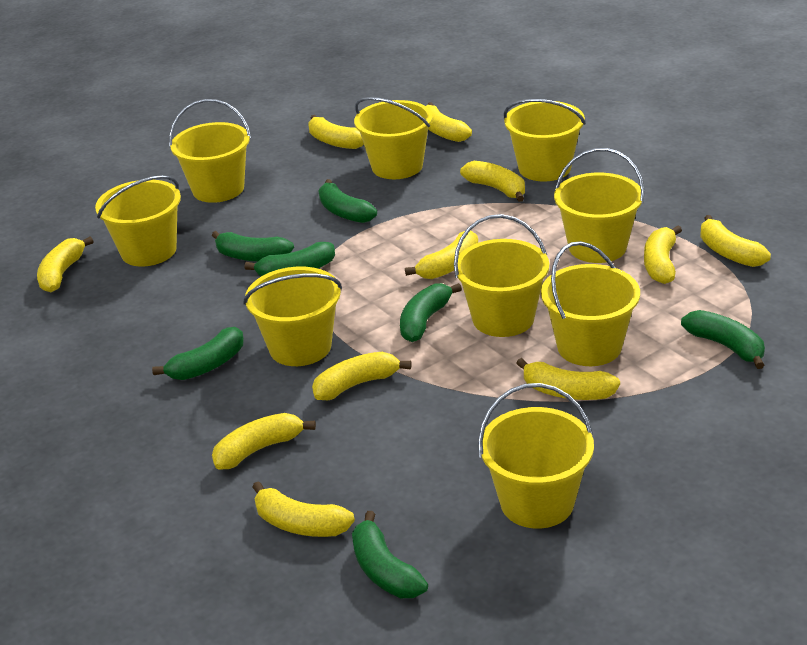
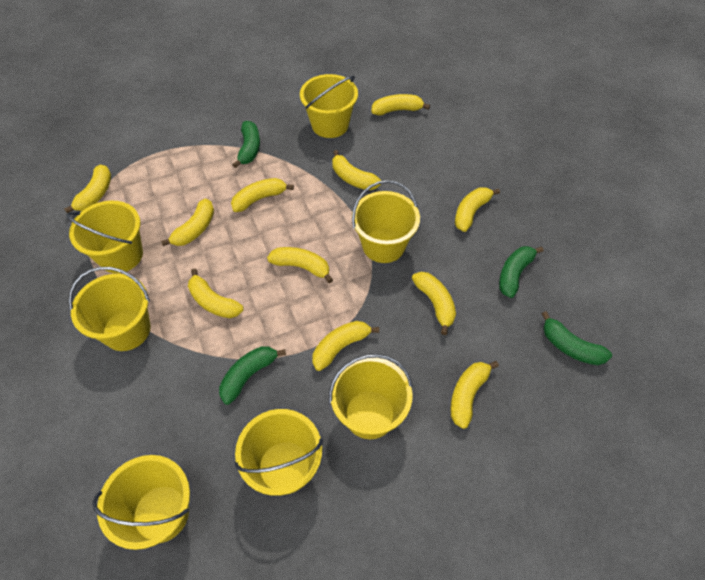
green banana: 7 -> 4
yellow bucket: 9 -> 7

